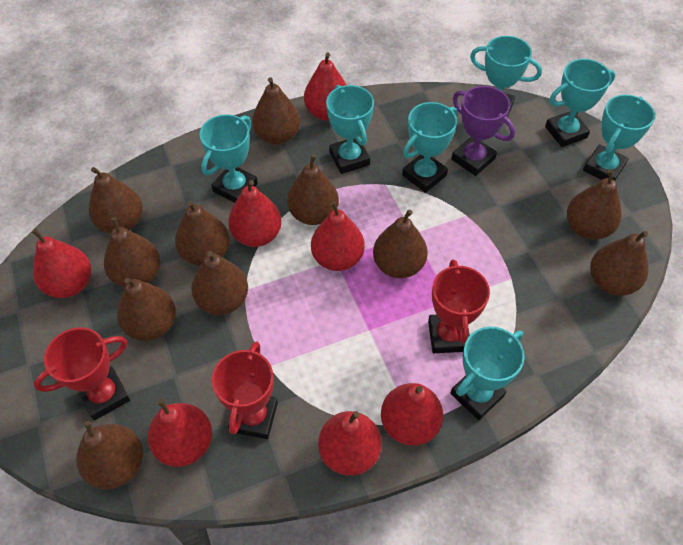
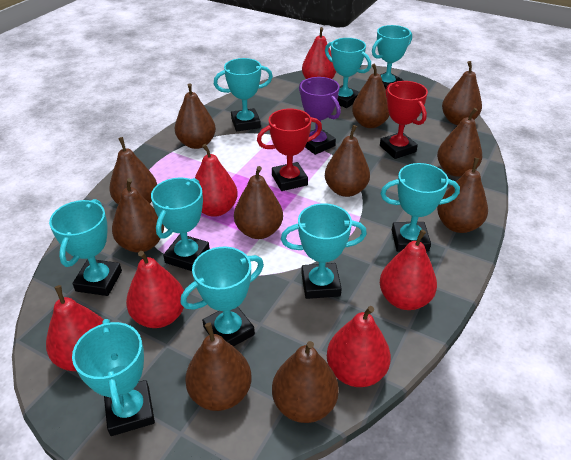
red pear: 7 -> 6
red trophy: 3 -> 2
turquoise trophy: 7 -> 9

